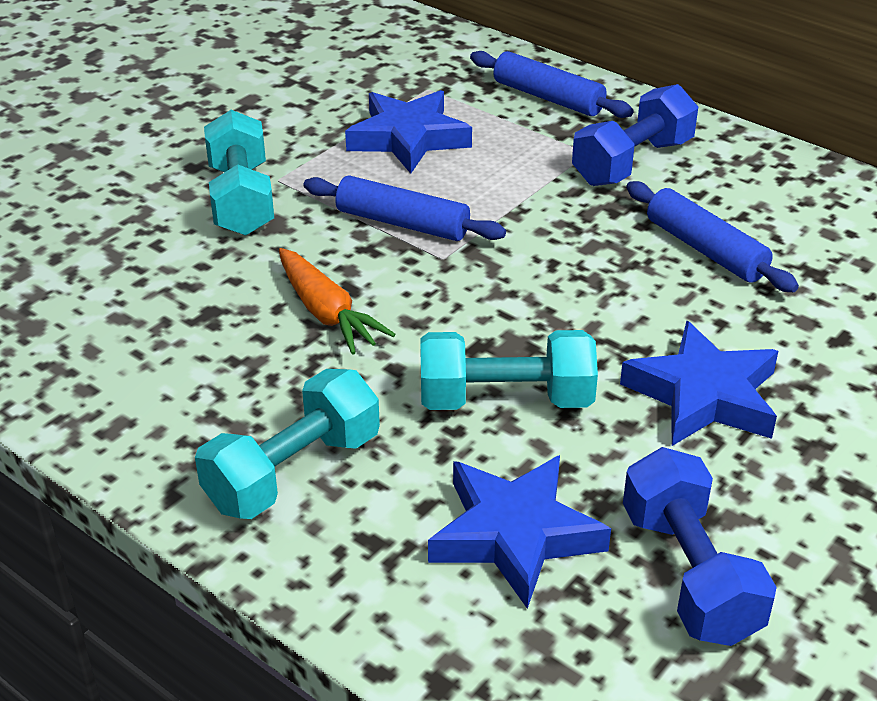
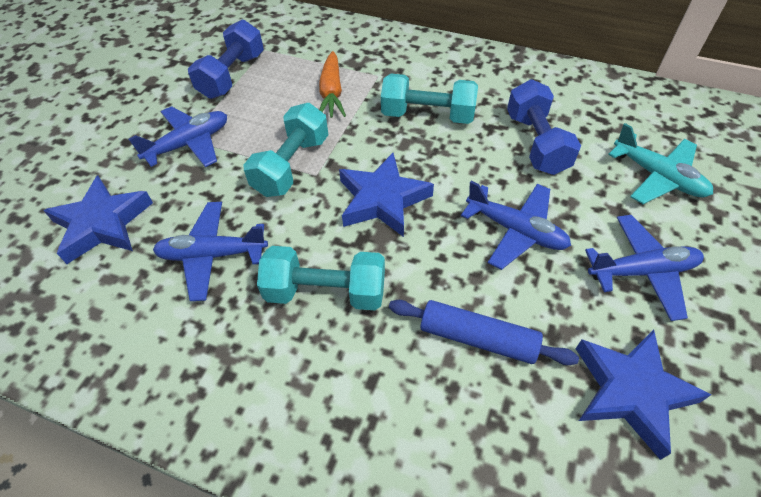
blue plane: 0 -> 4
blue rolling pin: 3 -> 1
turquoise plane: 0 -> 1

